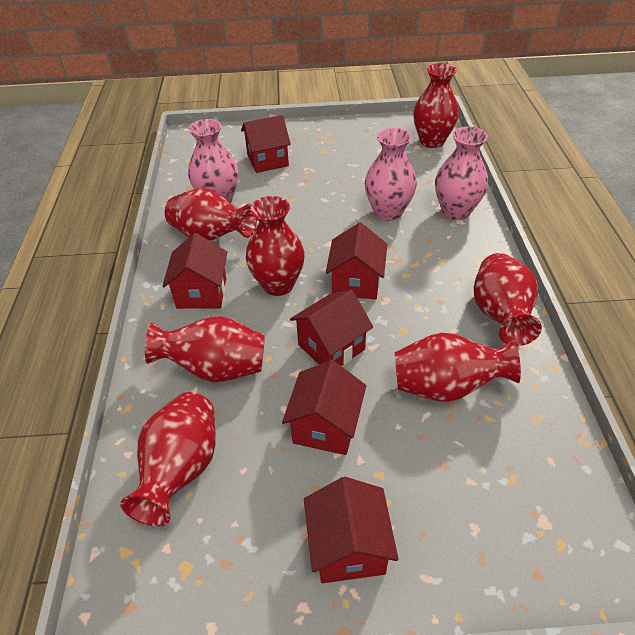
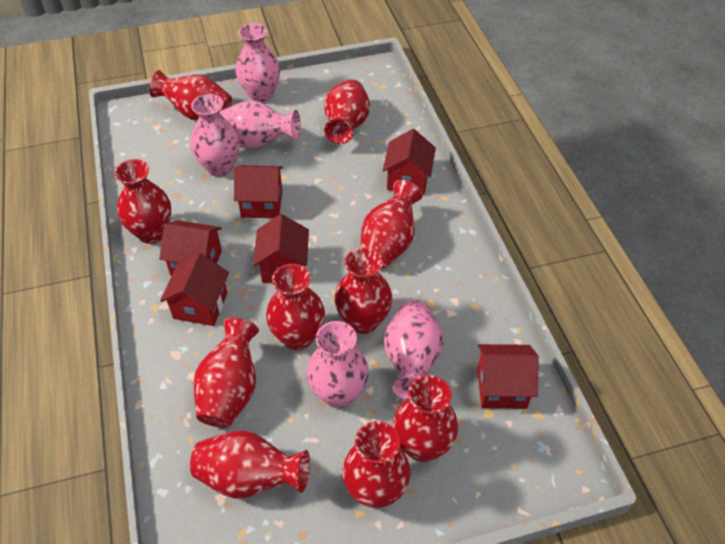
pink vase: 3 -> 5
red vase: 7 -> 10

